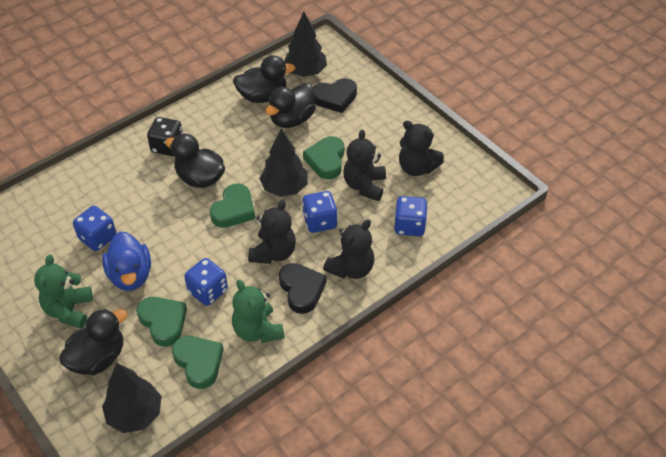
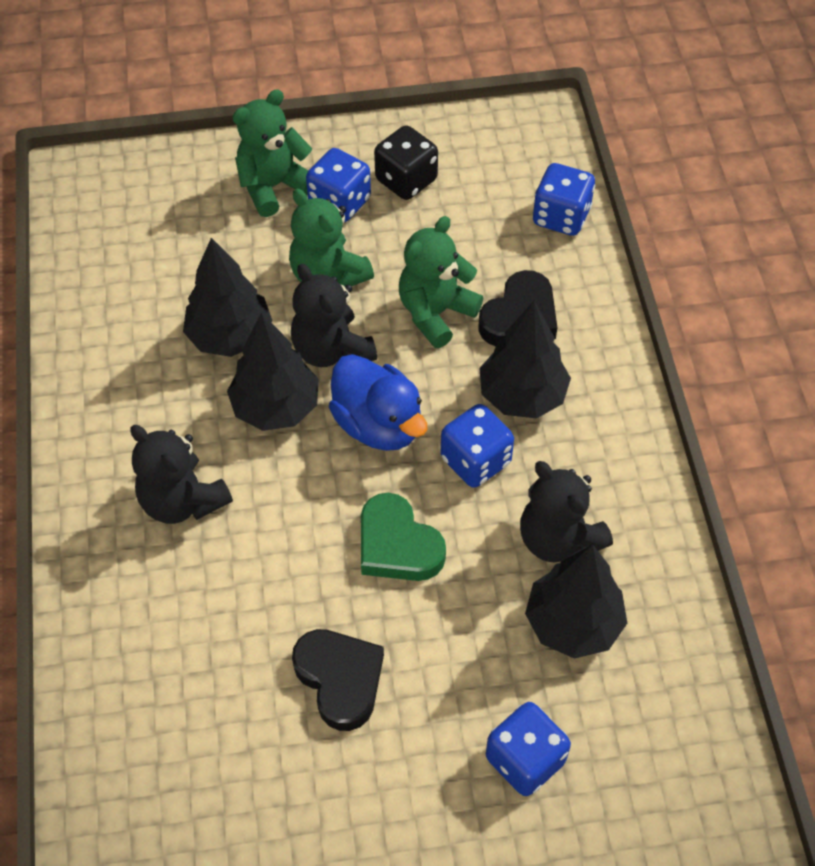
black duck: 4 -> 0
black teddy bear: 4 -> 3
black tree: 3 -> 4
green heart: 4 -> 1
green teddy bear: 2 -> 3

